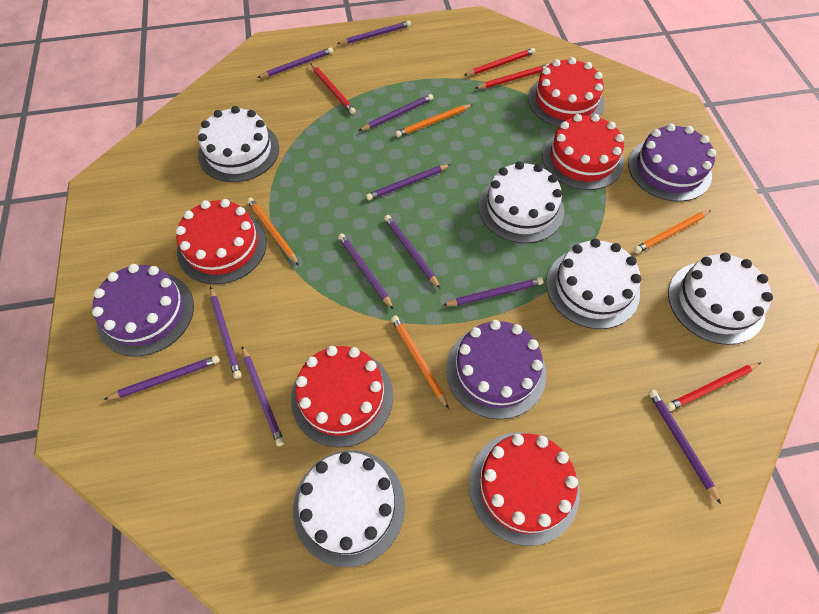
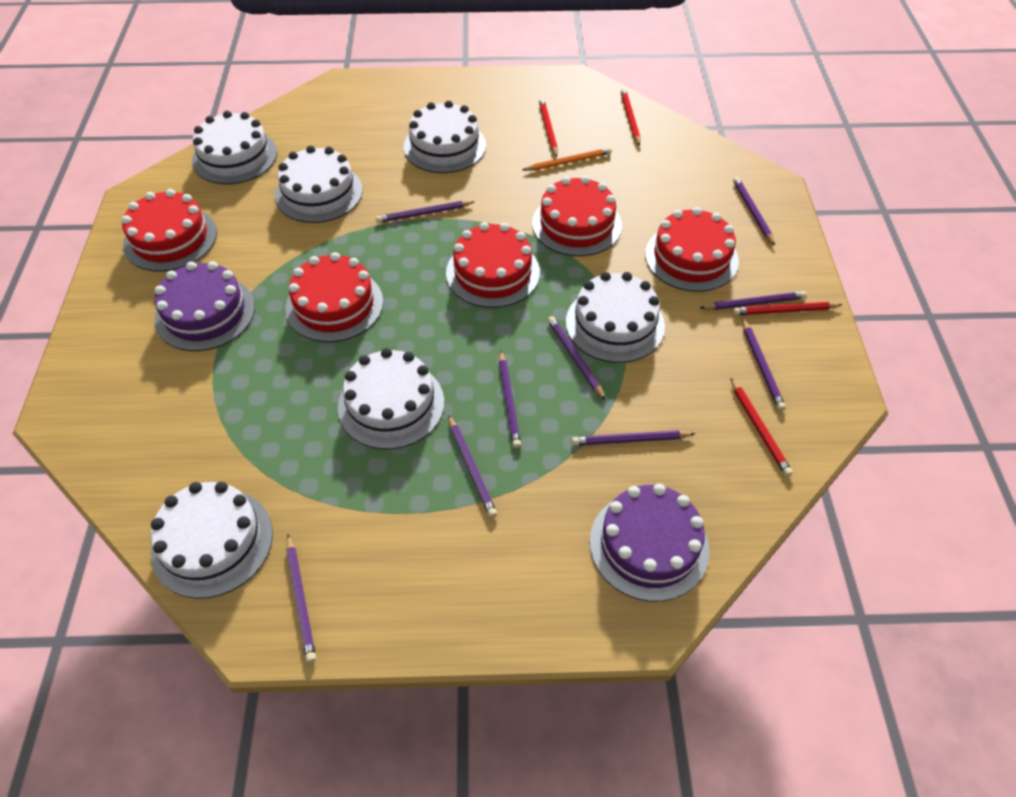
orange pencil: 4 -> 1
purple cake: 3 -> 2
purple pencil: 11 -> 9
white cake: 5 -> 6

